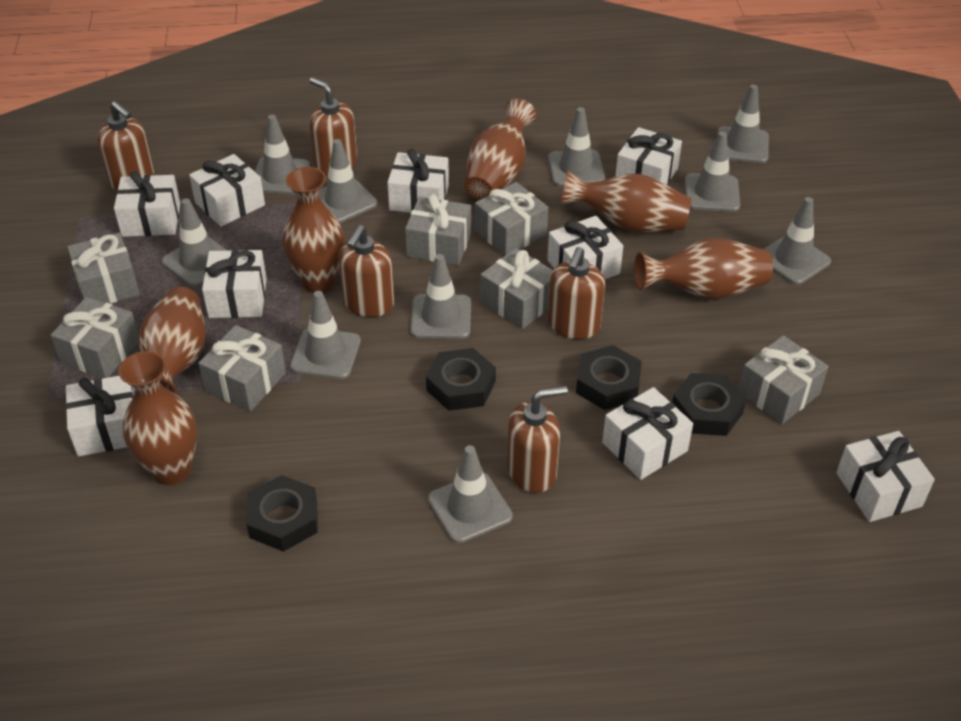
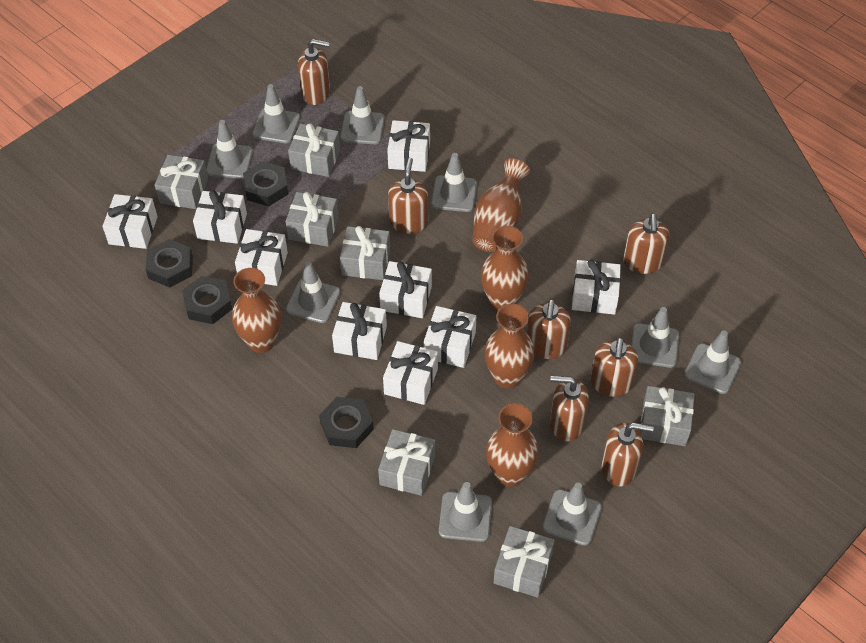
brown soap dispenser: 5 -> 7
brown vase: 6 -> 5
grey traffic cone: 10 -> 9

